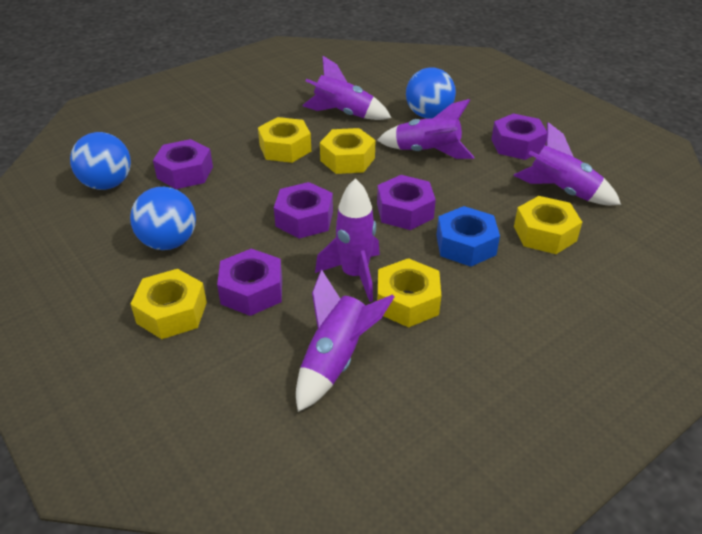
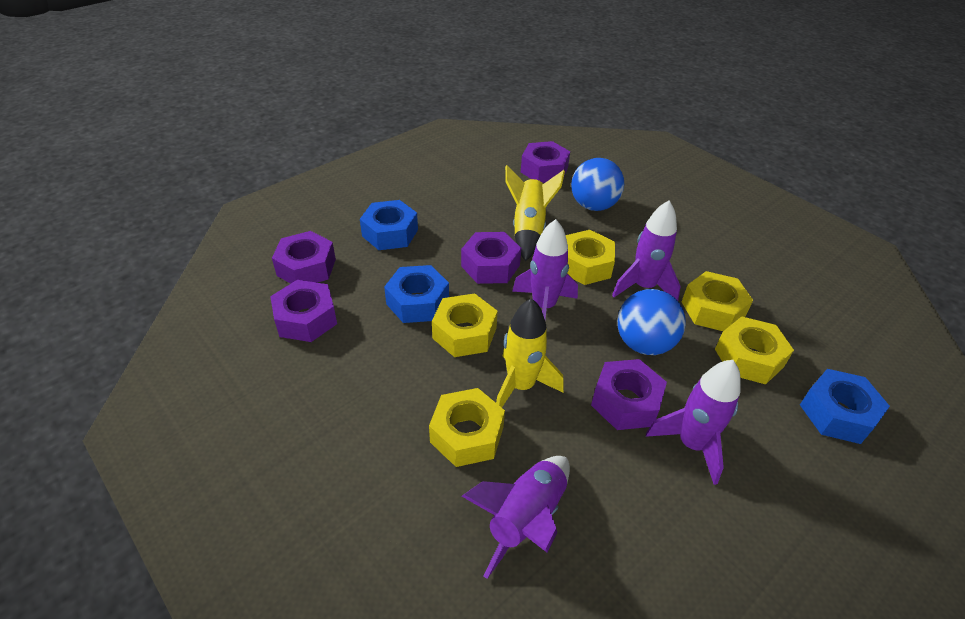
blue ball: 3 -> 2
blue nut: 1 -> 3
purple rocket: 5 -> 4
yellow rocket: 0 -> 2

